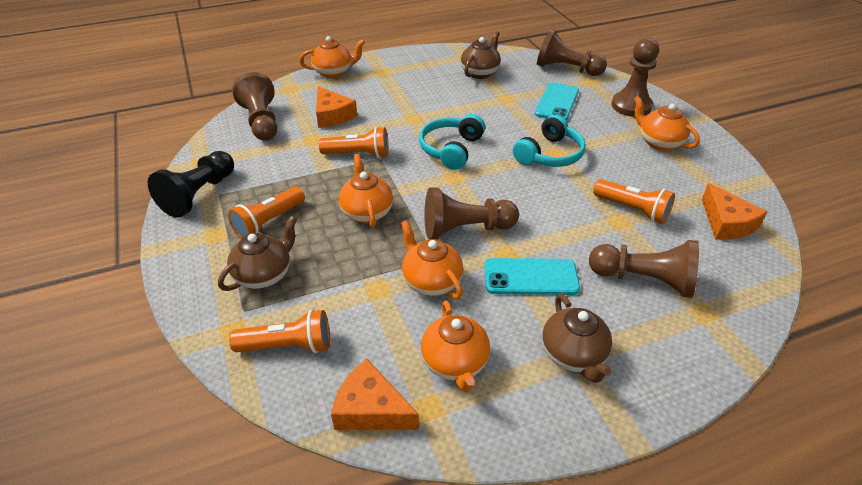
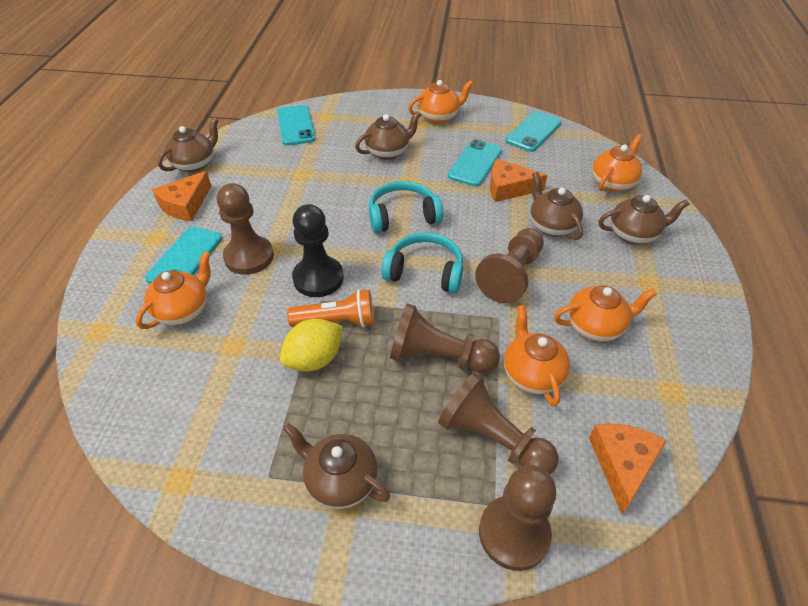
brown teapot: 3 -> 5
orange flashlight: 4 -> 1
turquoise phone: 2 -> 4
yellow lemon: 0 -> 1

